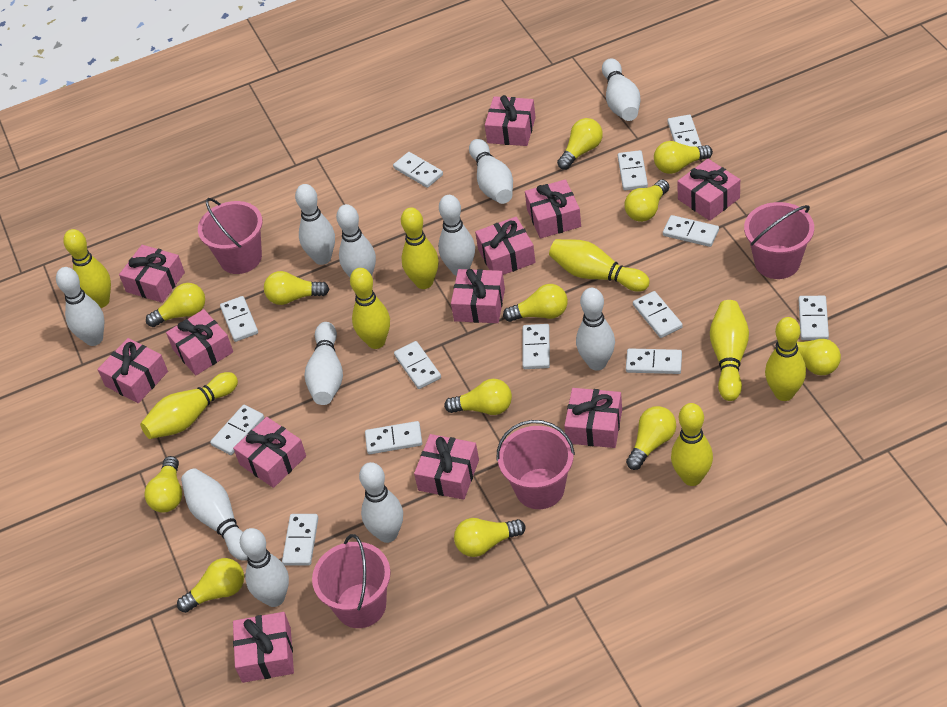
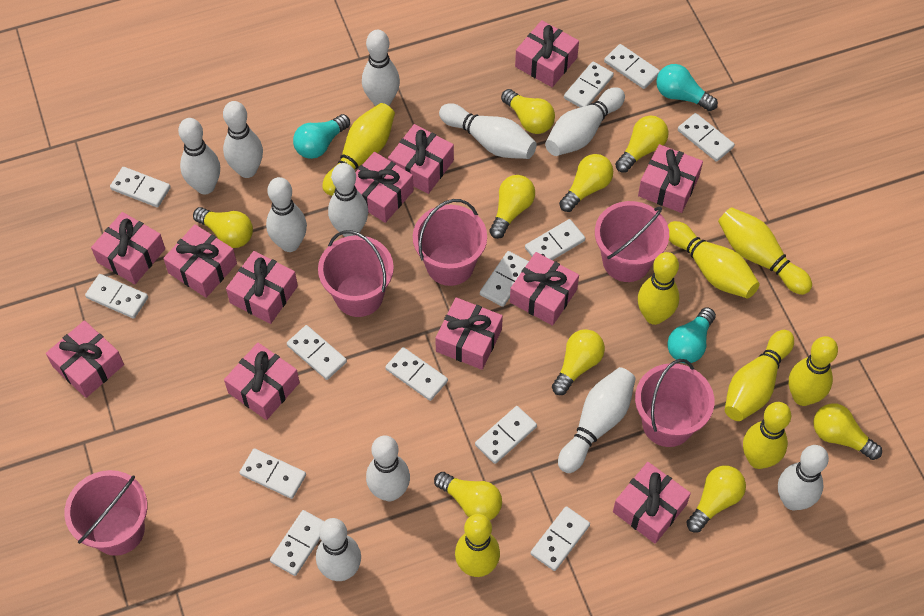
pink bucket: 4 -> 5
turquoise light bulb: 0 -> 3
yellow light bulb: 12 -> 9

